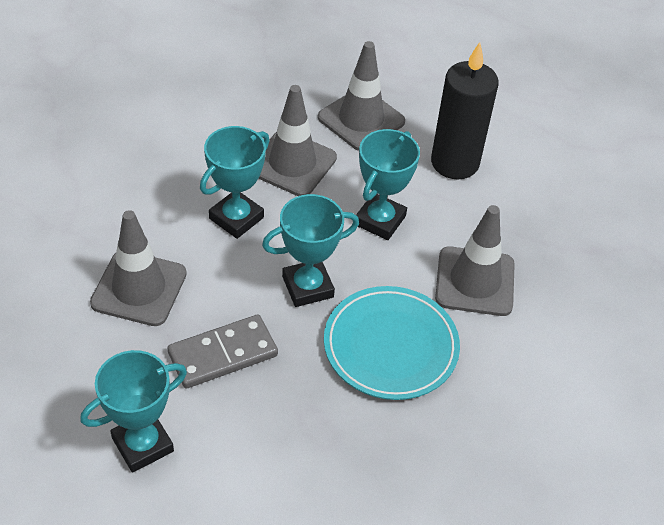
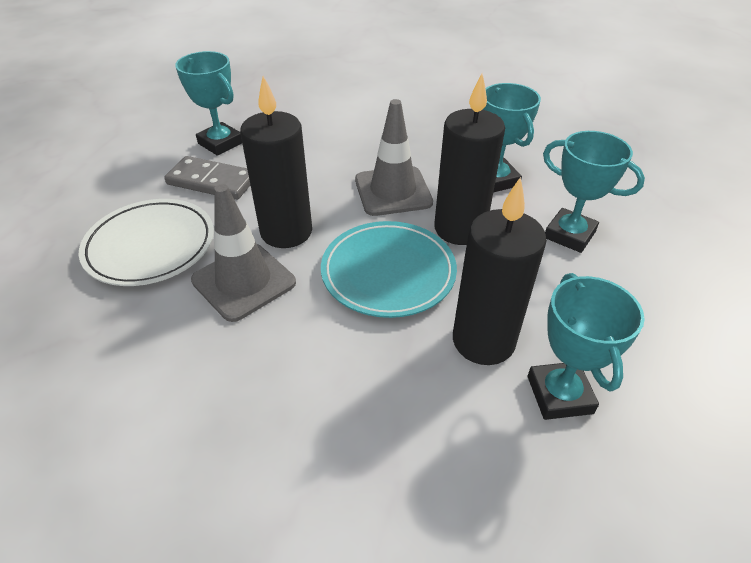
black candle: 1 -> 3
grey traffic cone: 4 -> 2
white plate: 0 -> 1

